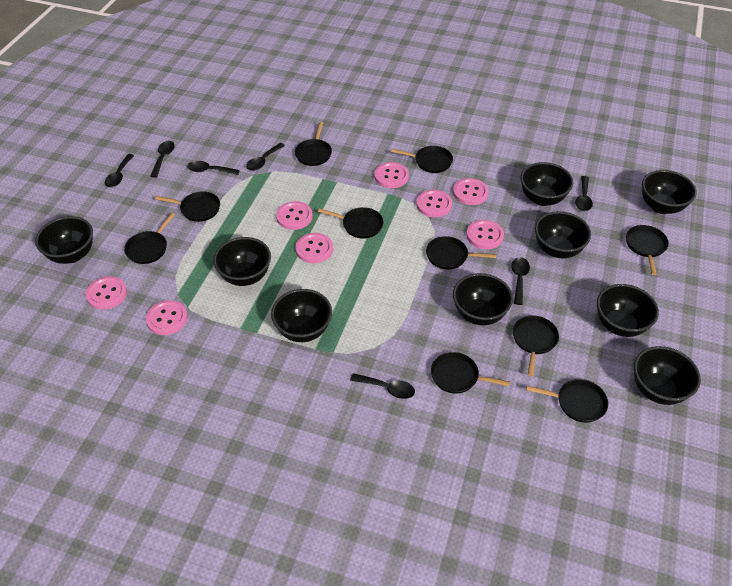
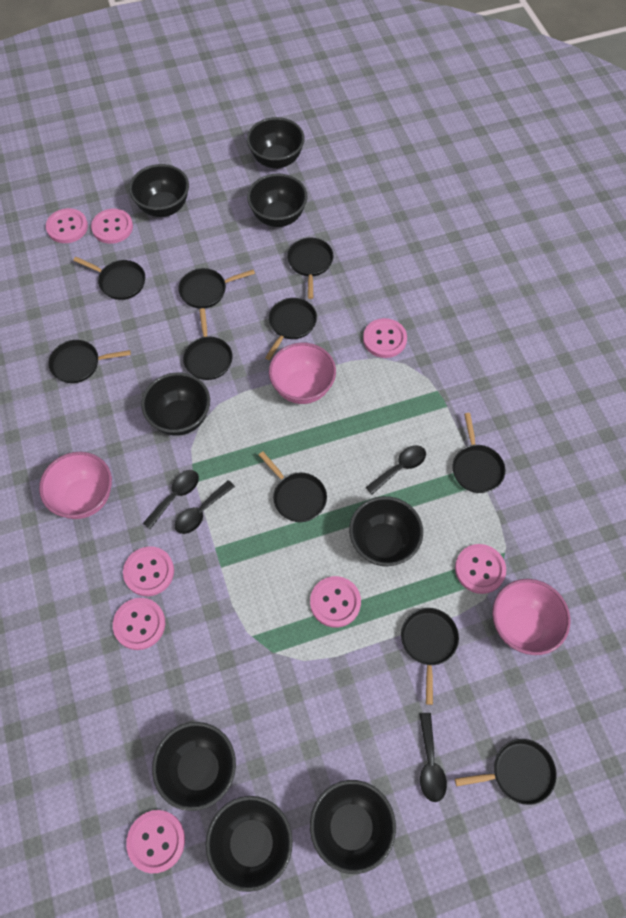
black bowl: 9 -> 8
black spoon: 7 -> 4
pink bowl: 0 -> 3

